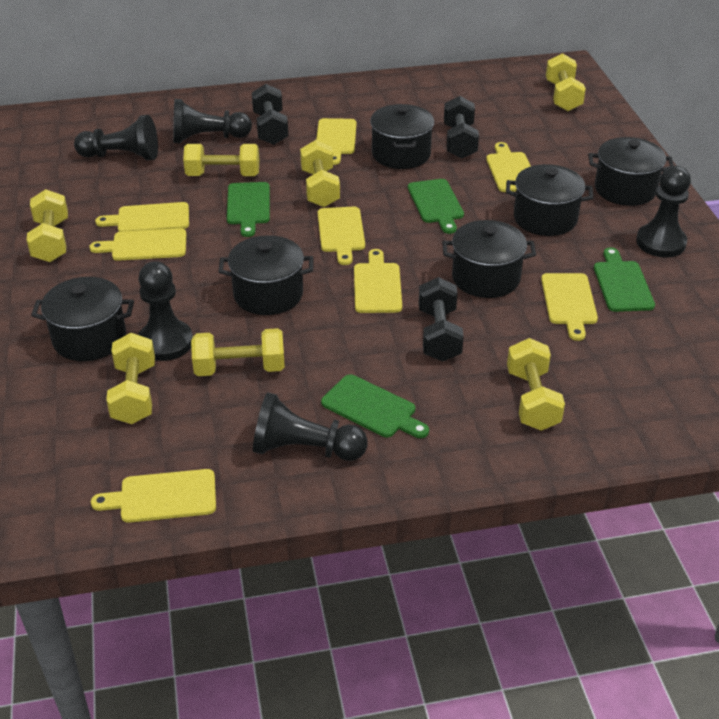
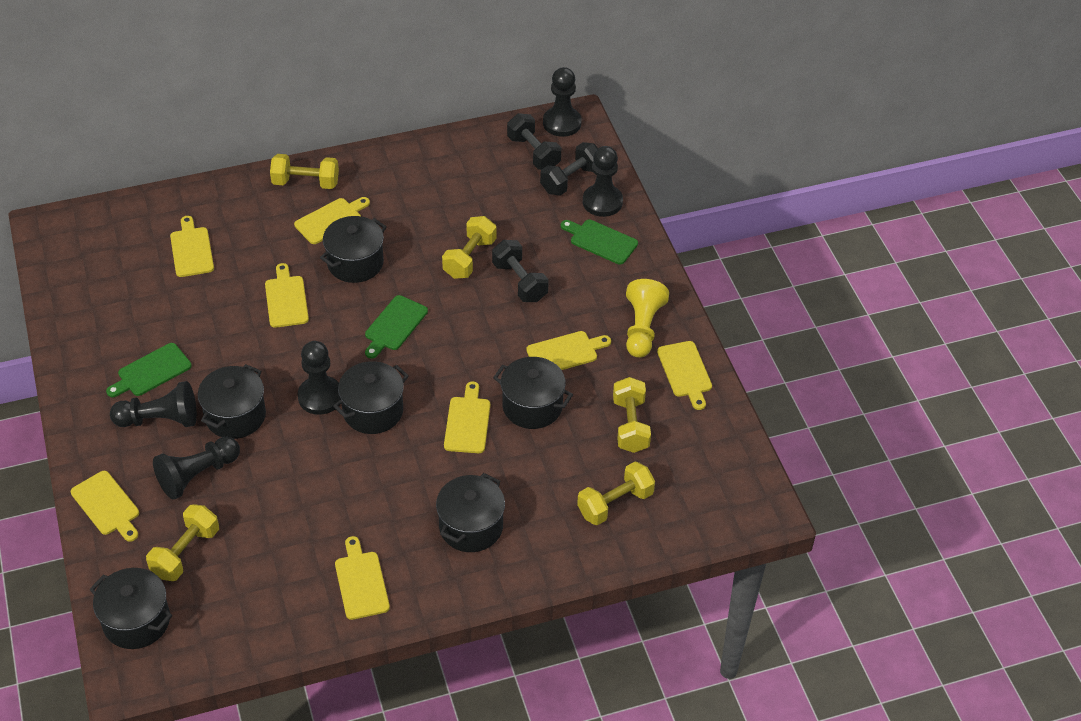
green cutting board: 4 -> 3
yellow dumbbell: 7 -> 5
yellow pawn: 0 -> 1

